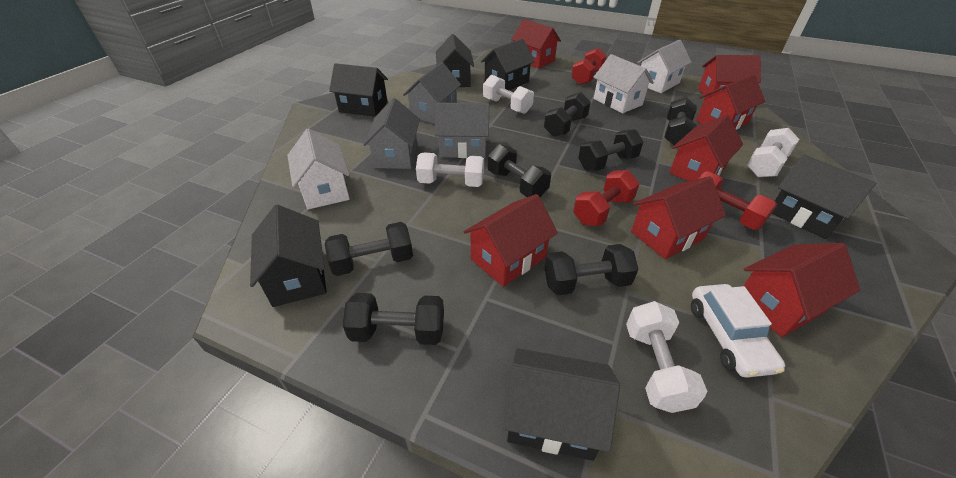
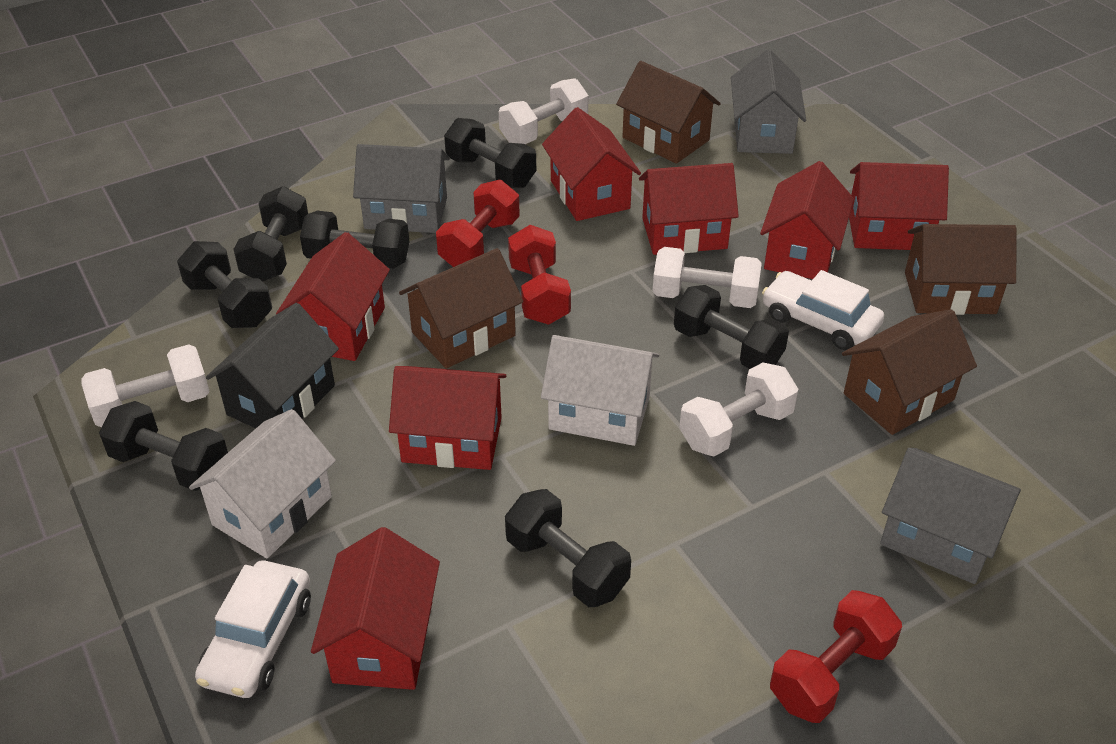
black house: 6 -> 1
brown house: 0 -> 4
white car: 1 -> 2
white house: 3 -> 2

